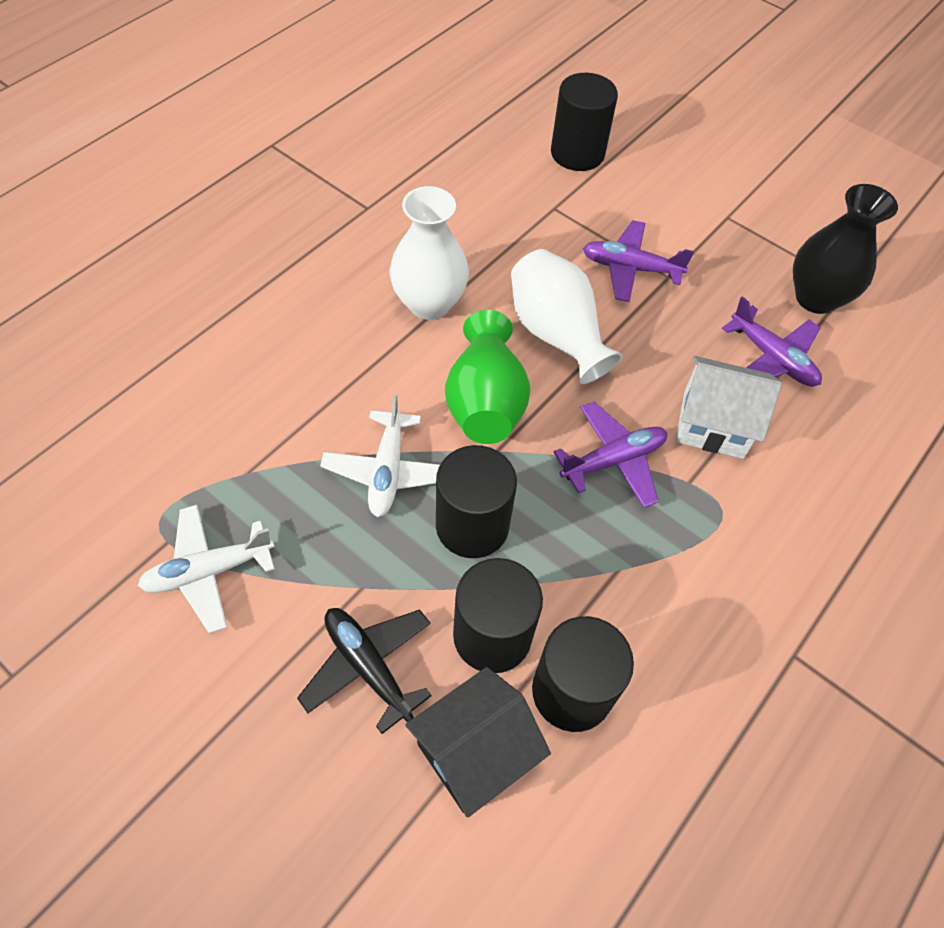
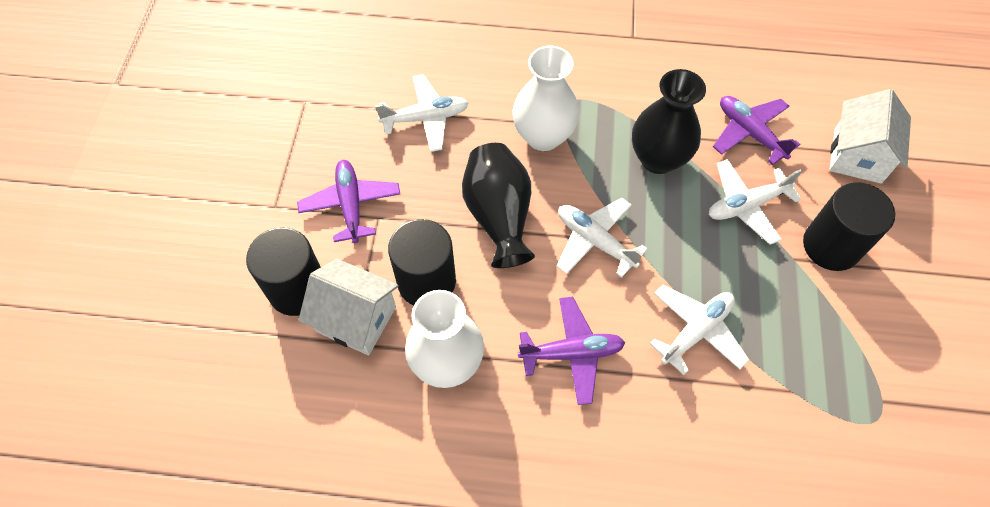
black cylinder: 4 -> 3
black house: 1 -> 0
black plane: 1 -> 0
black vase: 1 -> 2
green vase: 1 -> 0
white house: 1 -> 2
white plane: 2 -> 4

